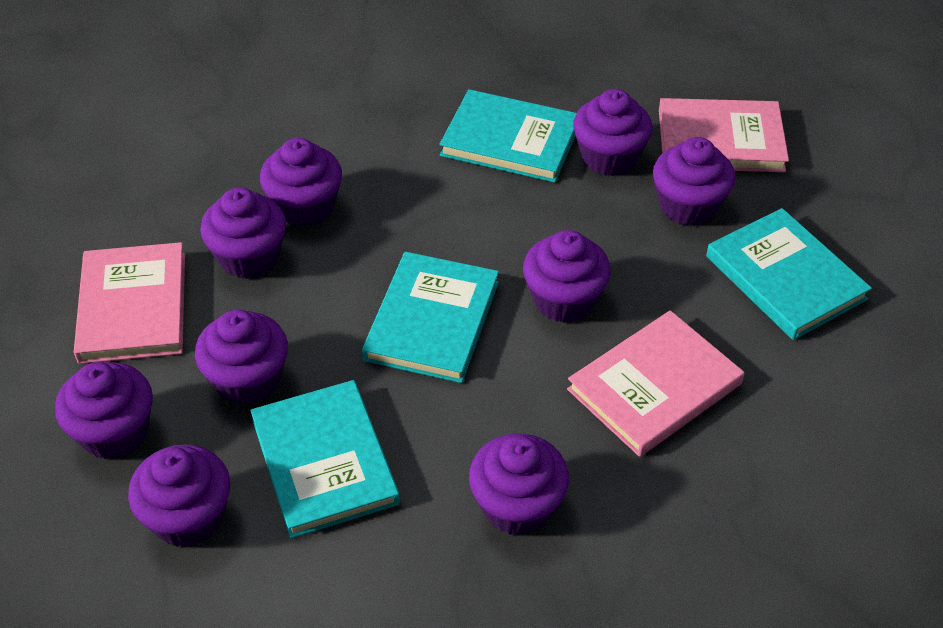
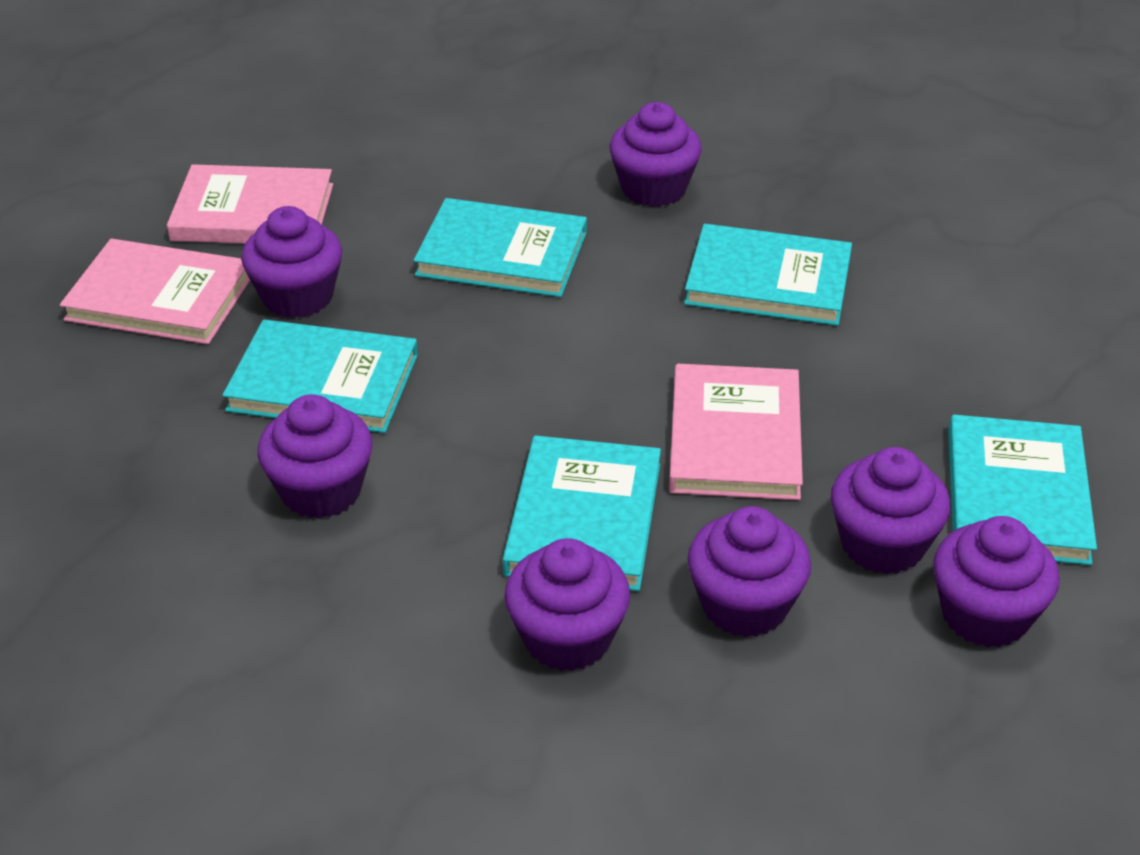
purple cupcake: 9 -> 7
turquoise book: 4 -> 5

